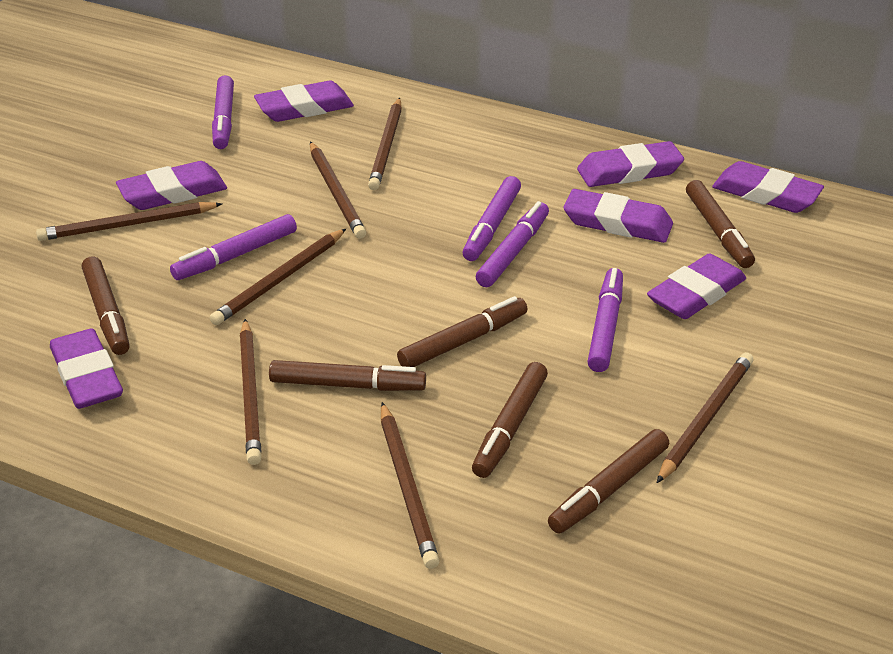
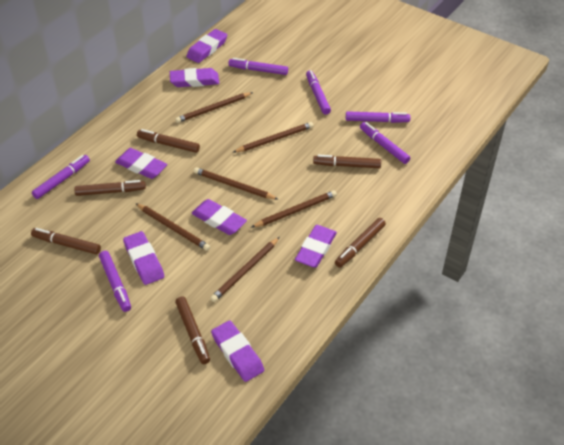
brown pencil: 7 -> 6
purple marker: 5 -> 6

